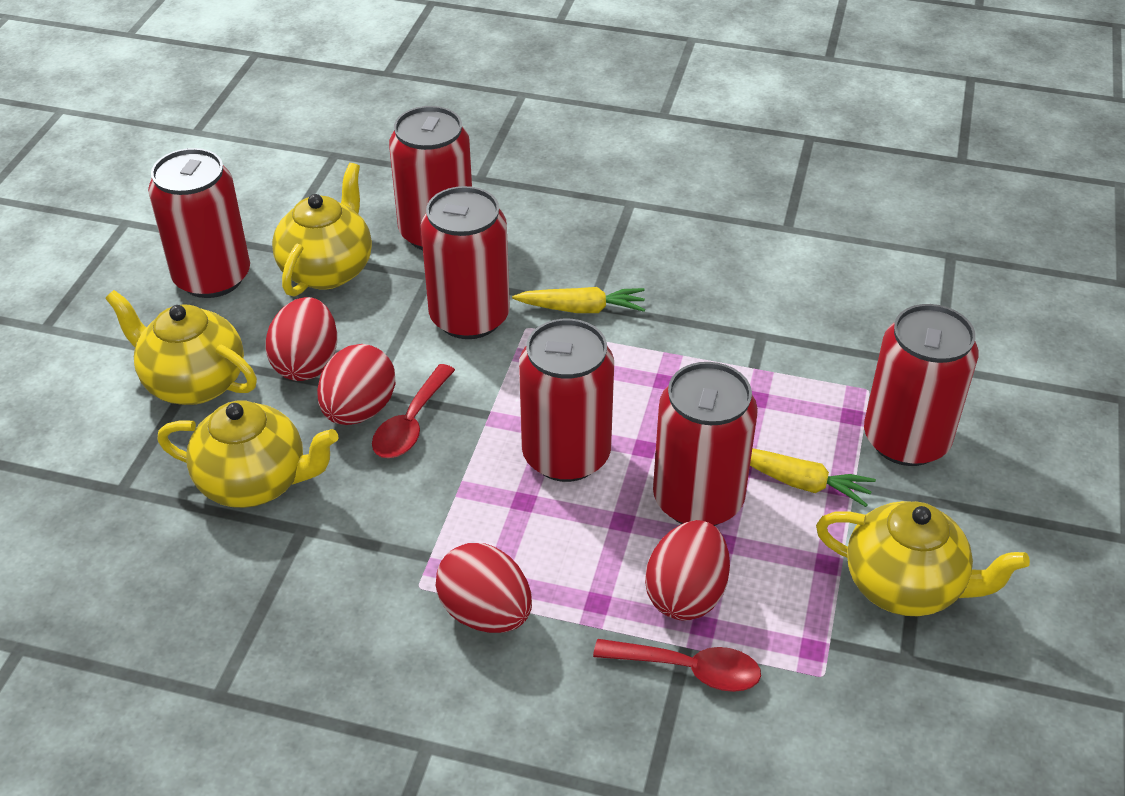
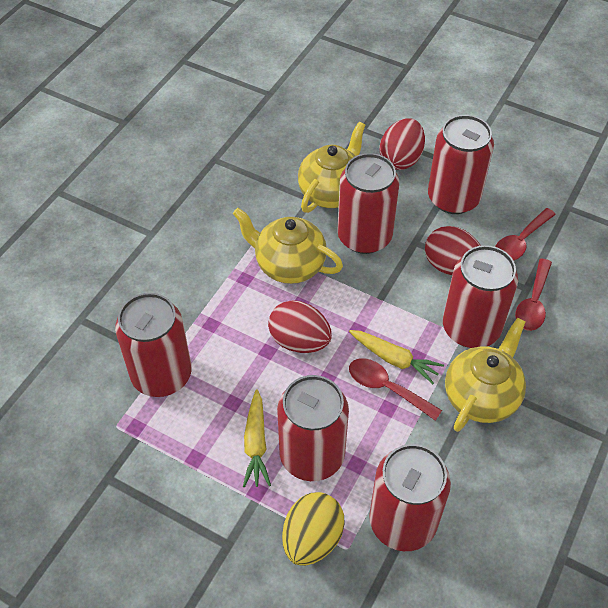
red egg: 4 -> 3
red spoon: 2 -> 3
yellow egg: 0 -> 1
yellow teapot: 4 -> 3

